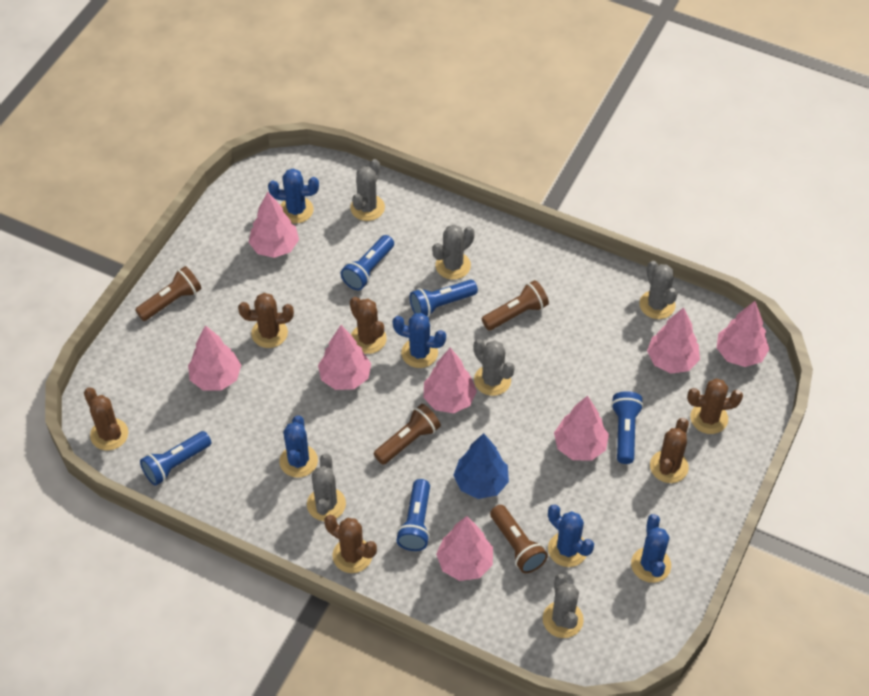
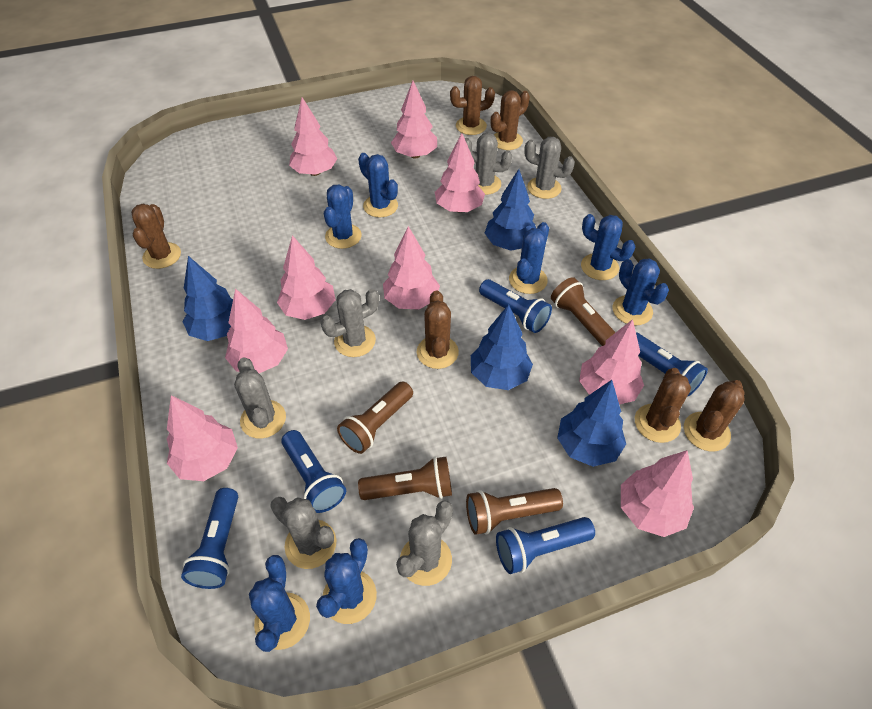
blue cactus: 5 -> 7
blue tree: 1 -> 4
pink tree: 8 -> 9

